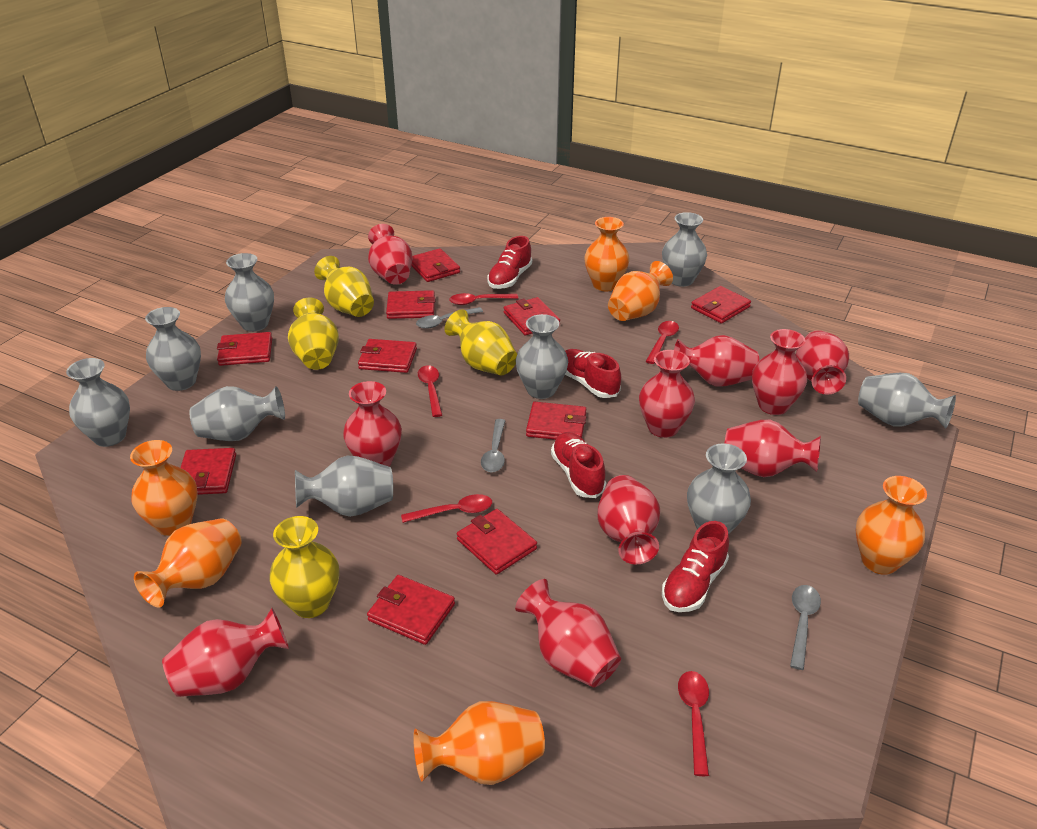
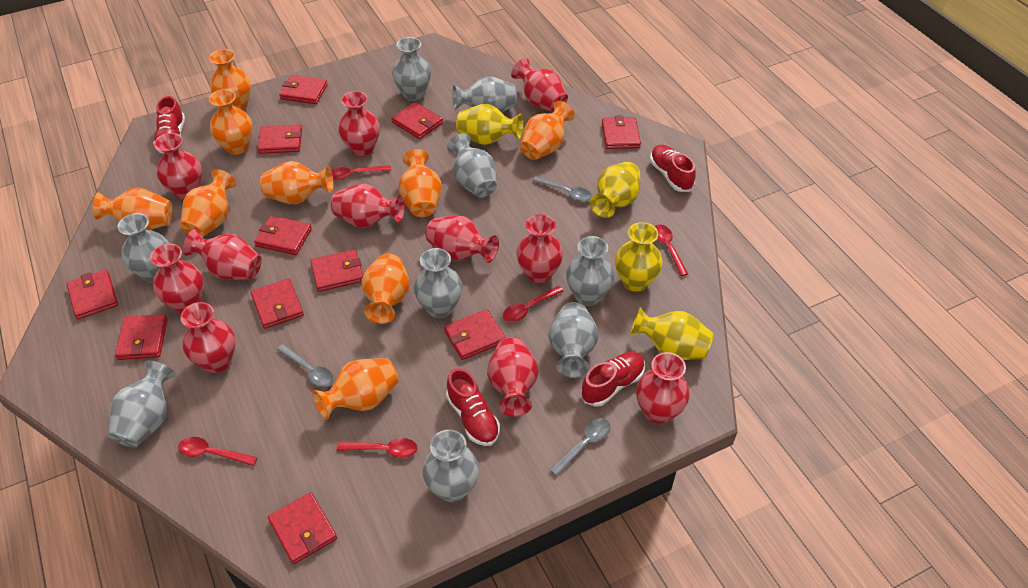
orange vase: 6 -> 9
red vase: 10 -> 11
red wallet: 10 -> 11

